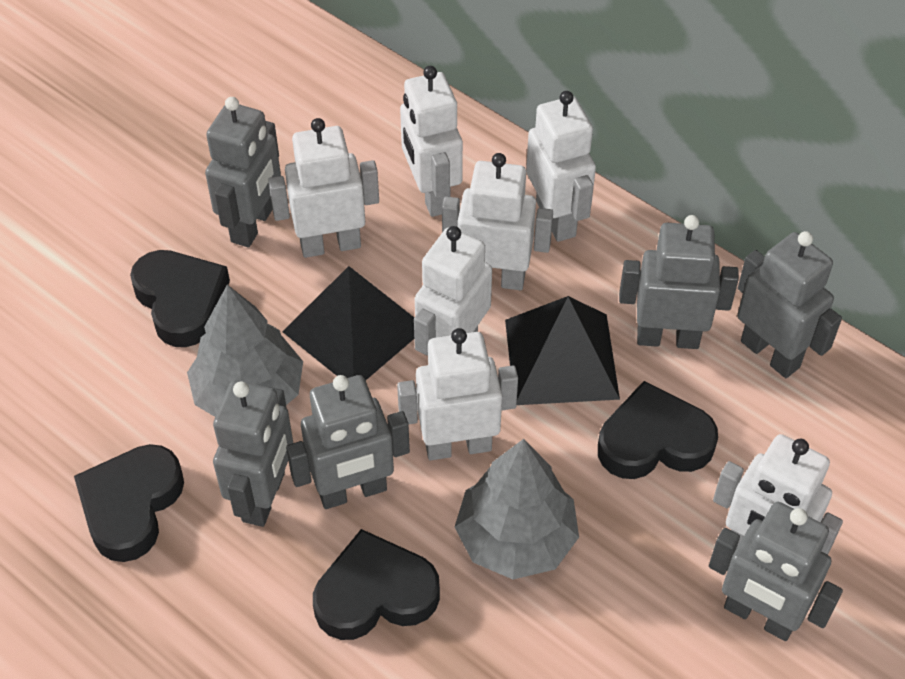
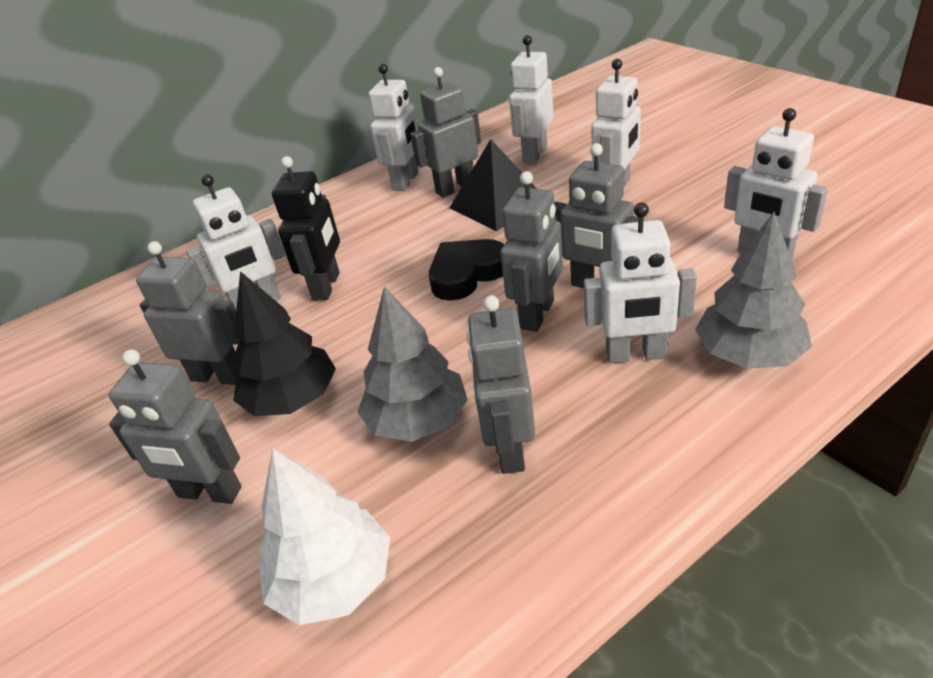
black heart: 4 -> 1
black pyramid: 2 -> 1
black robot: 0 -> 1
black tree: 0 -> 1
white robot: 7 -> 6
white tree: 0 -> 1

